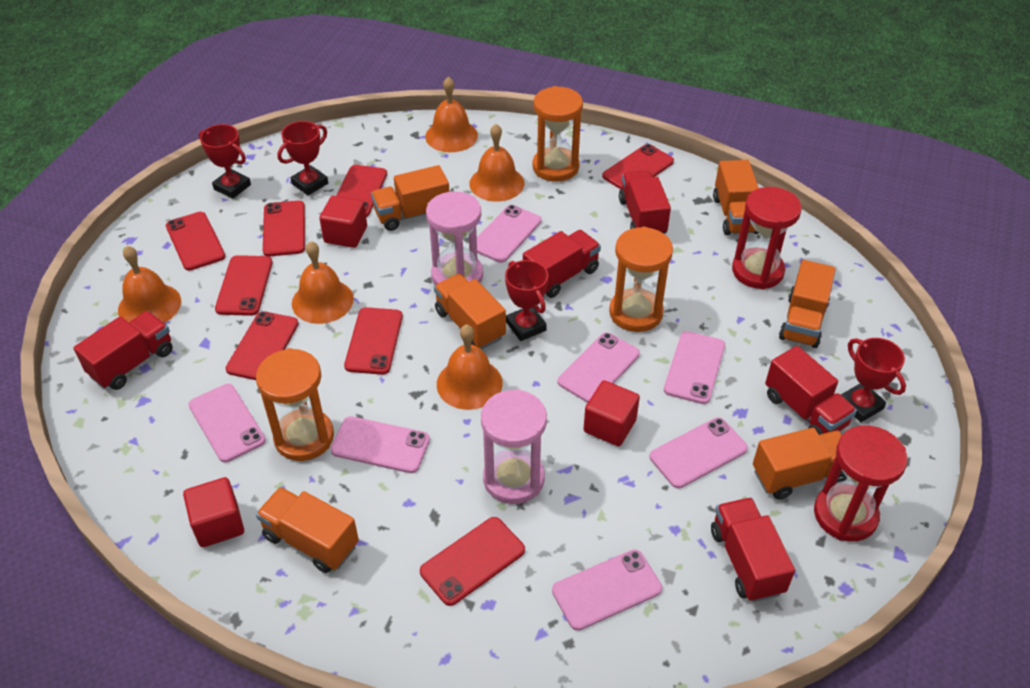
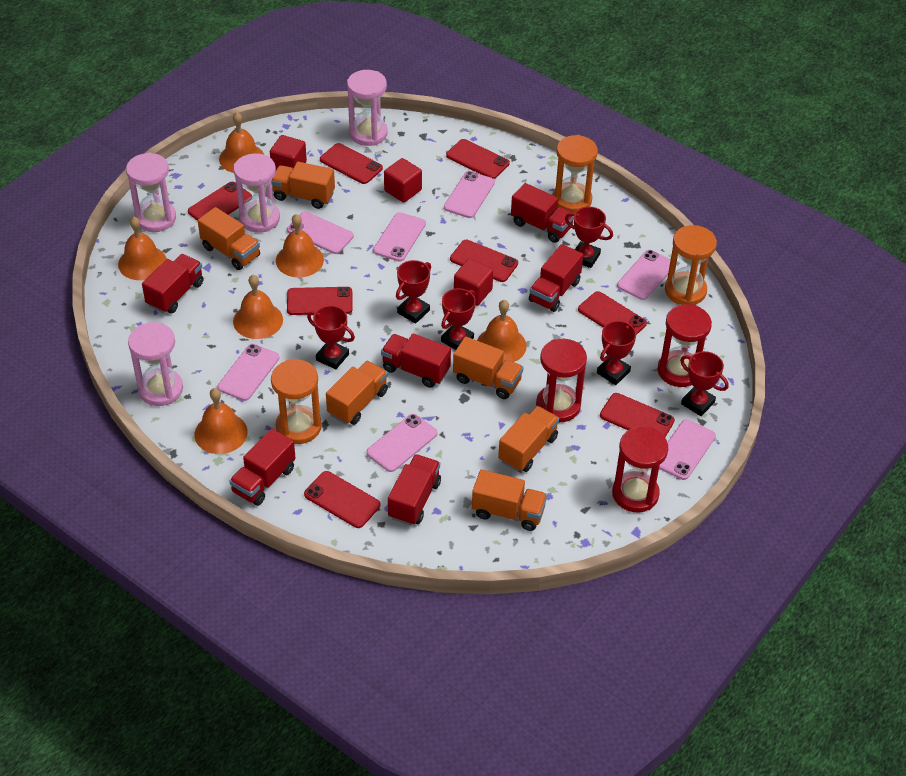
orange bell: 5 -> 6
pink hourglass: 2 -> 4
red hourglass: 2 -> 3
red trophy: 4 -> 6
red truck: 5 -> 6

